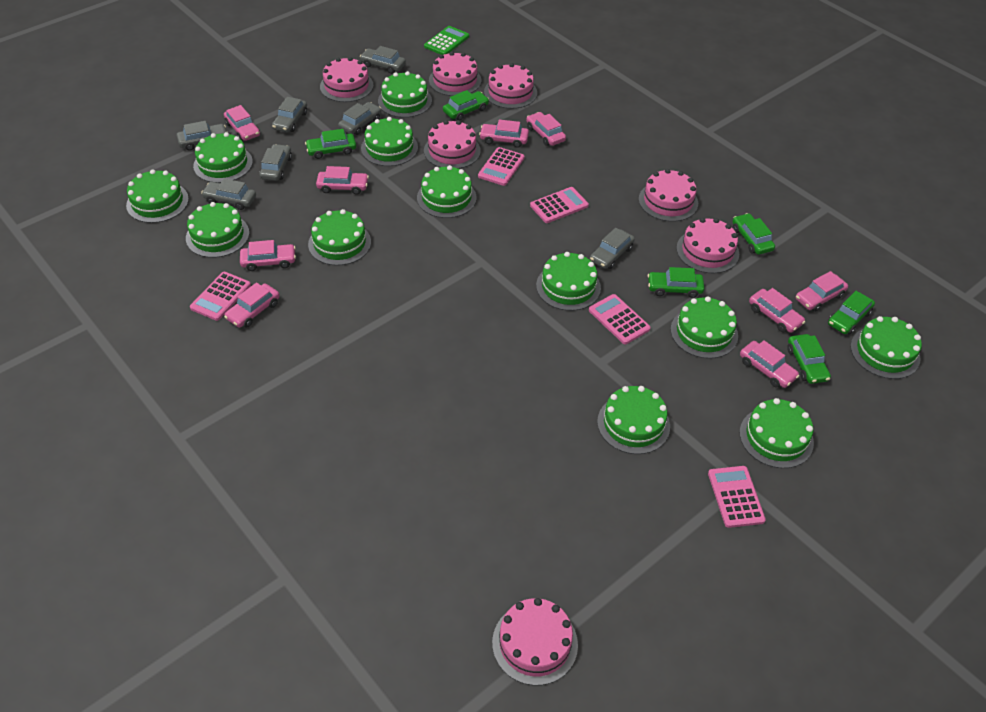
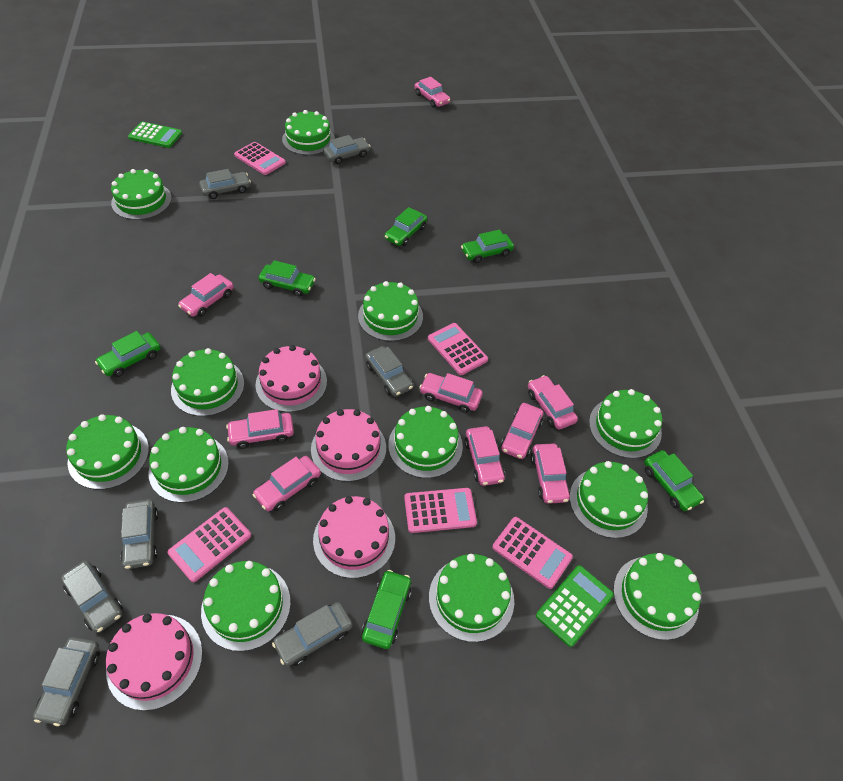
green calculator: 1 -> 2
pink cake: 7 -> 4

